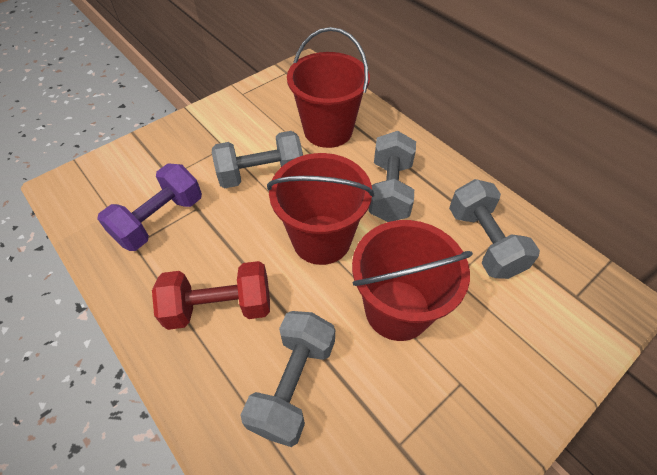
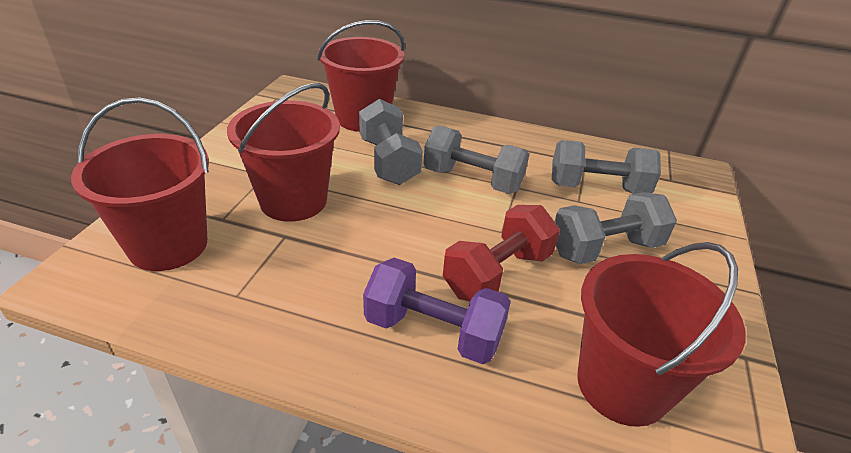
red bucket: 3 -> 4

